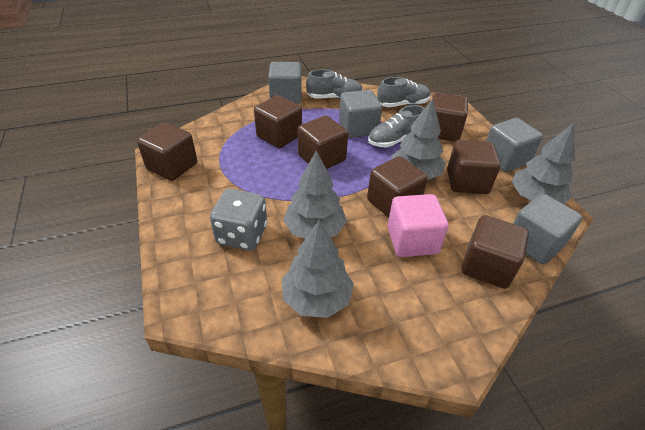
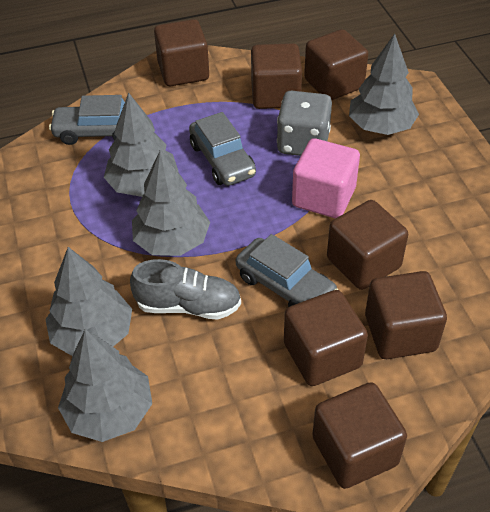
grey car: 0 -> 3
grey cube: 4 -> 0
grey shoe: 3 -> 1
grey tree: 4 -> 5

